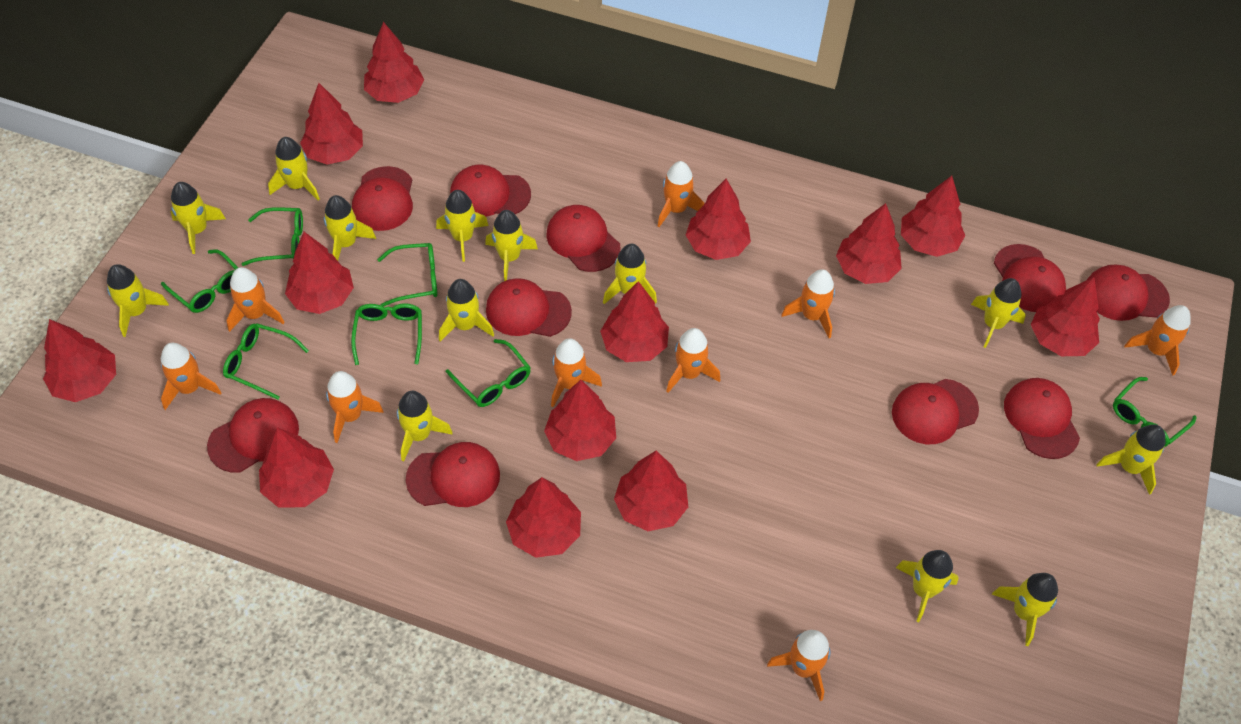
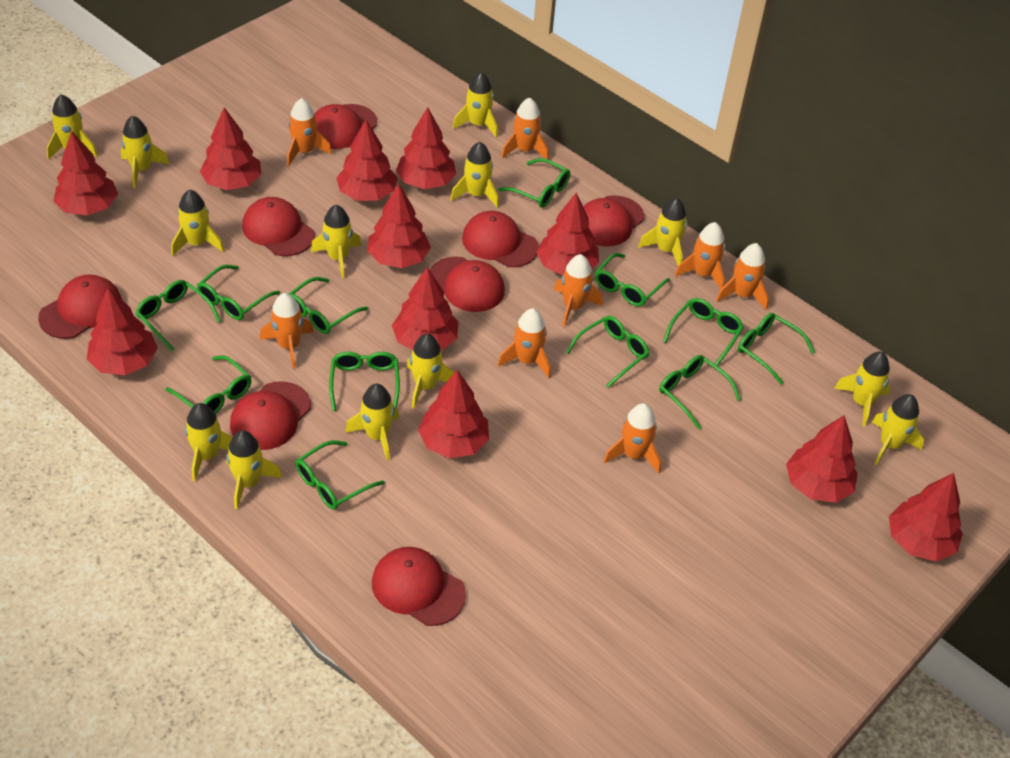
green glasses: 7 -> 12
orange rocket: 9 -> 8
red cap: 10 -> 8
red tree: 13 -> 11

